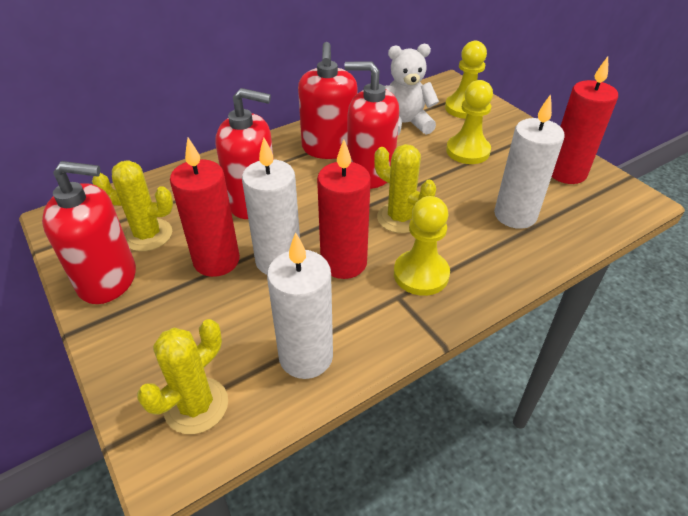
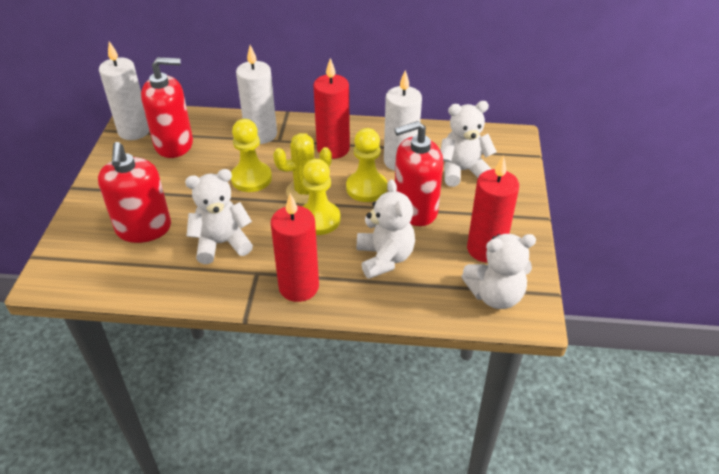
red soap dispenser: 4 -> 3
white teddy bear: 1 -> 4
yellow cactus: 3 -> 1

